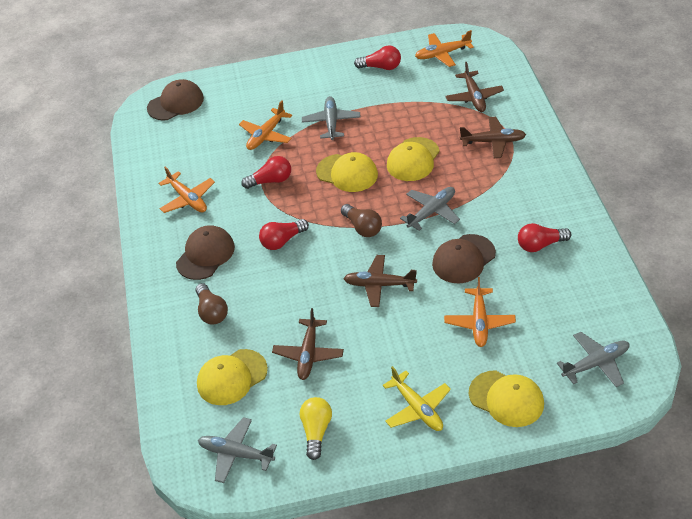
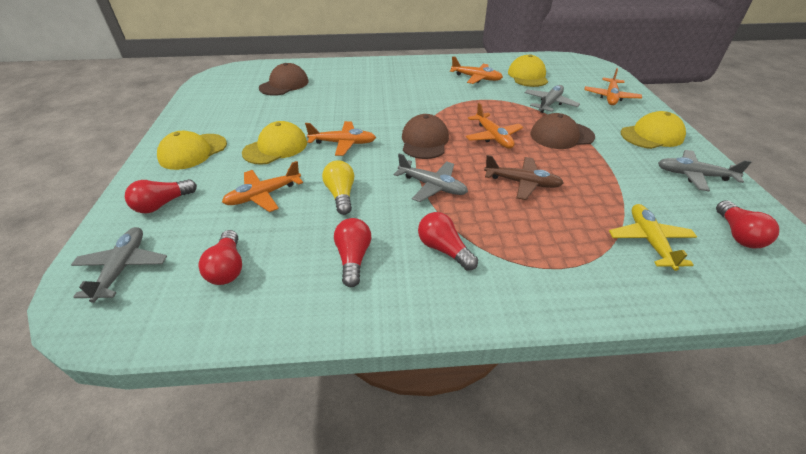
brown light bulb: 2 -> 0
brown plane: 4 -> 1
orange plane: 4 -> 5
red light bulb: 4 -> 5

